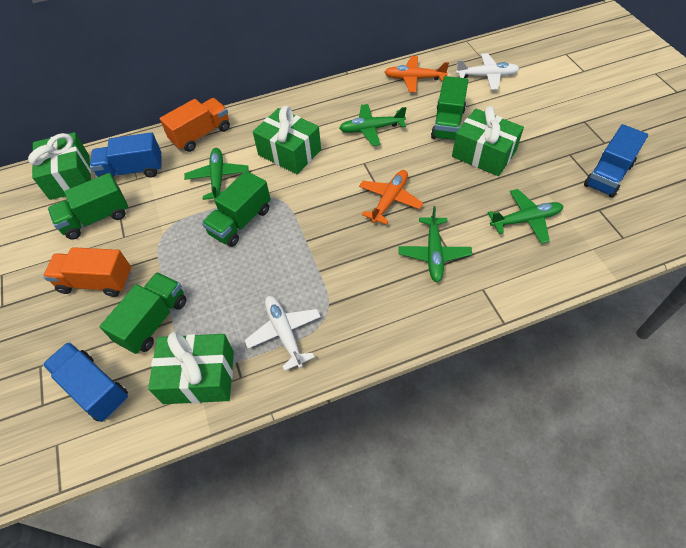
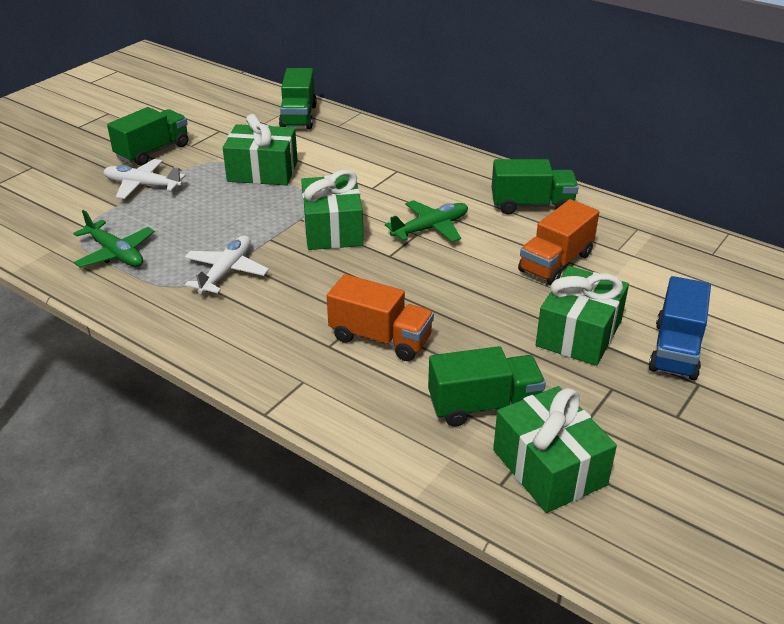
blue truck: 3 -> 1
green plane: 4 -> 2
orange plane: 2 -> 0

